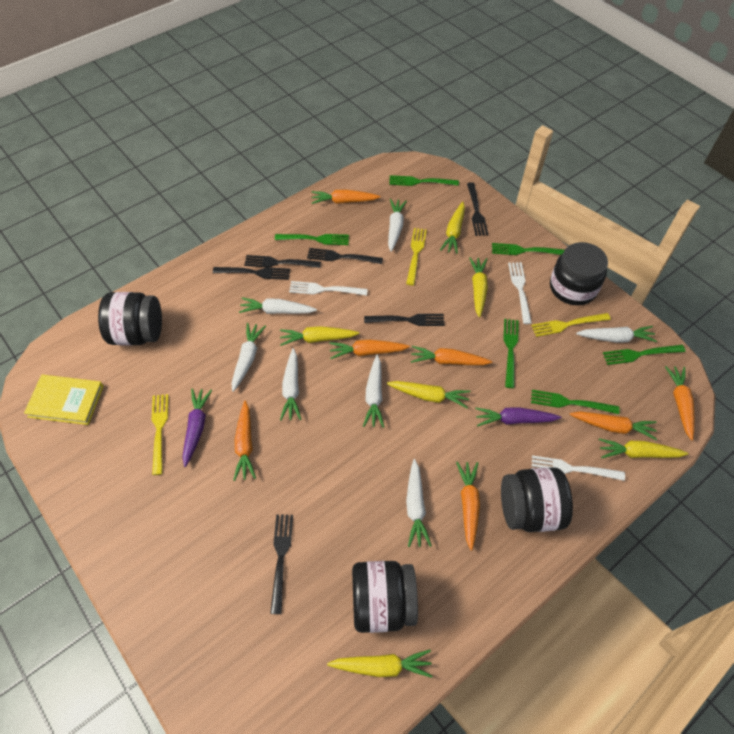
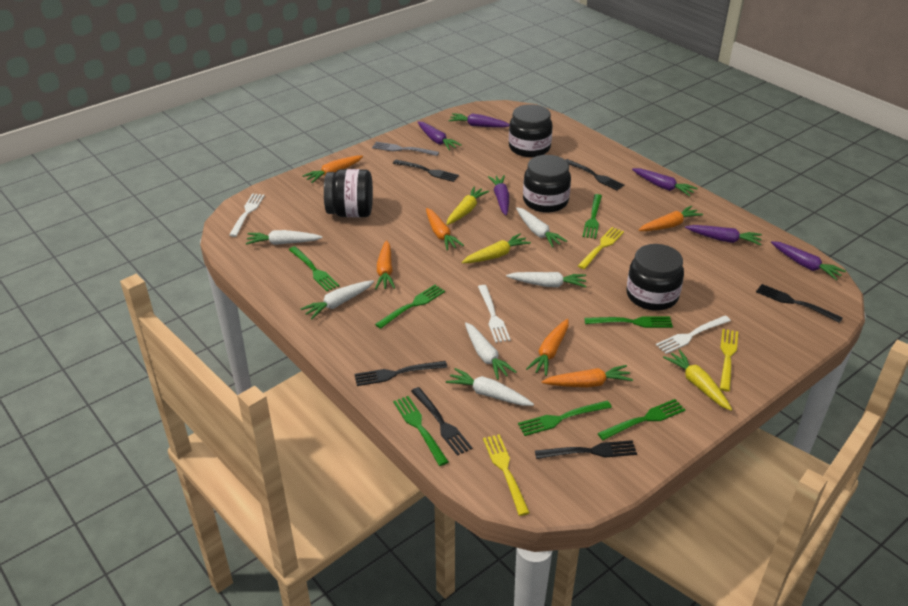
green fork: 6 -> 7
grey fork: 0 -> 1
orange carrot: 7 -> 6
purple carrot: 2 -> 6
white carrot: 7 -> 6
yellow book: 1 -> 0
yellow carrot: 6 -> 3

